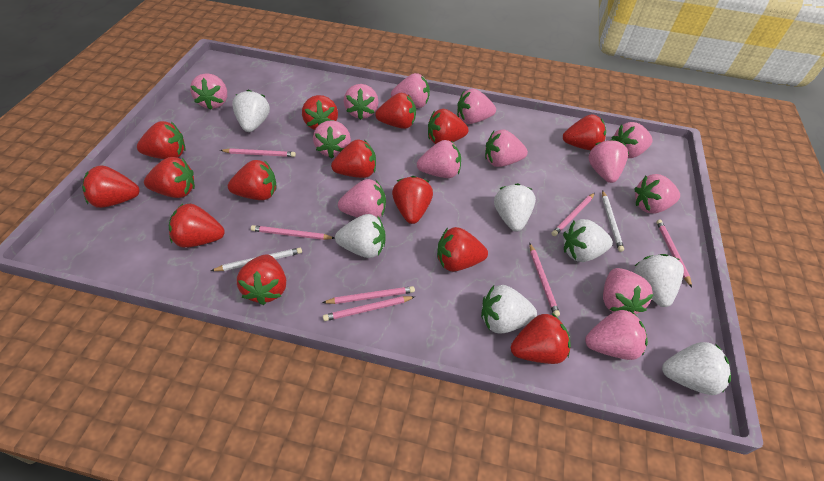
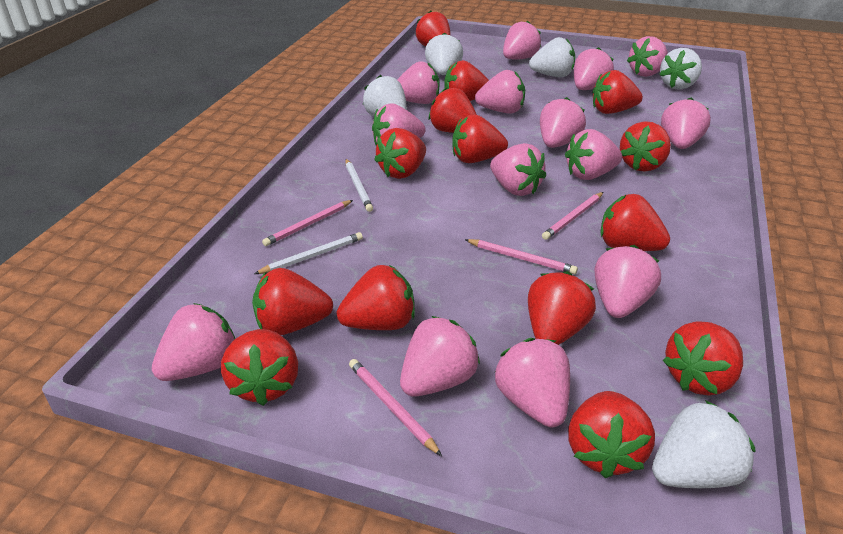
pink pencil: 7 -> 4
pink strawberry: 13 -> 14
white strawberry: 7 -> 5

